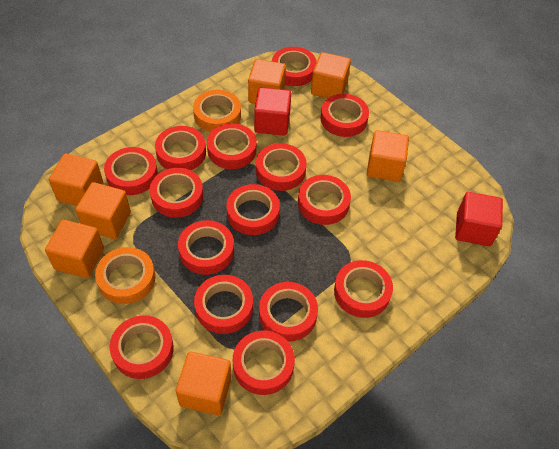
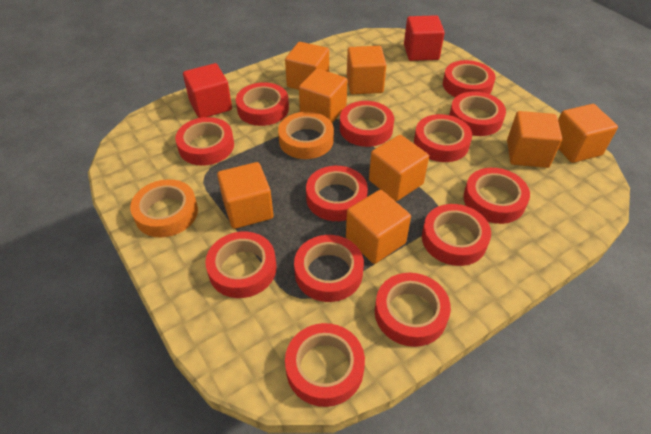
orange cube: 7 -> 8
red tape: 15 -> 13

